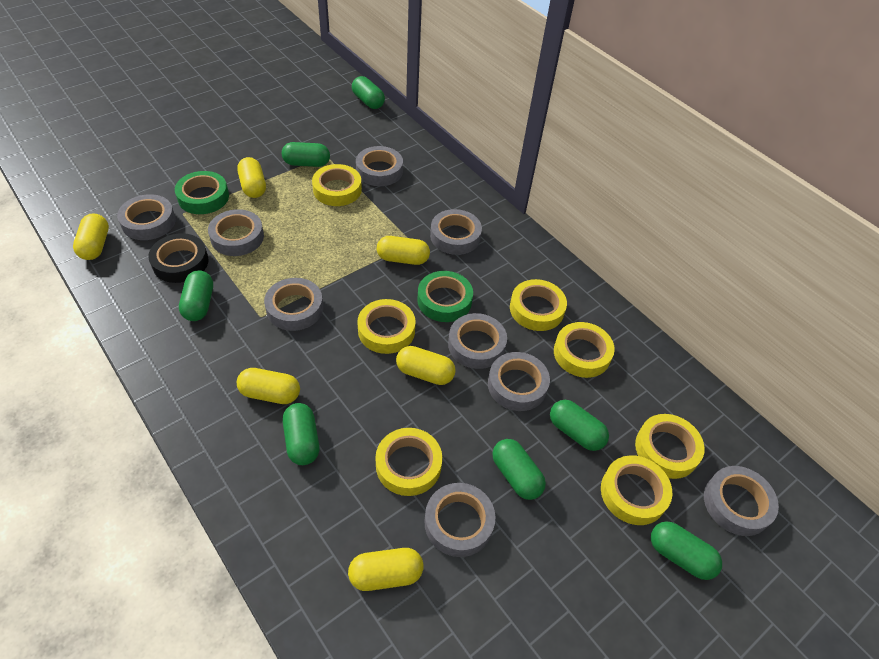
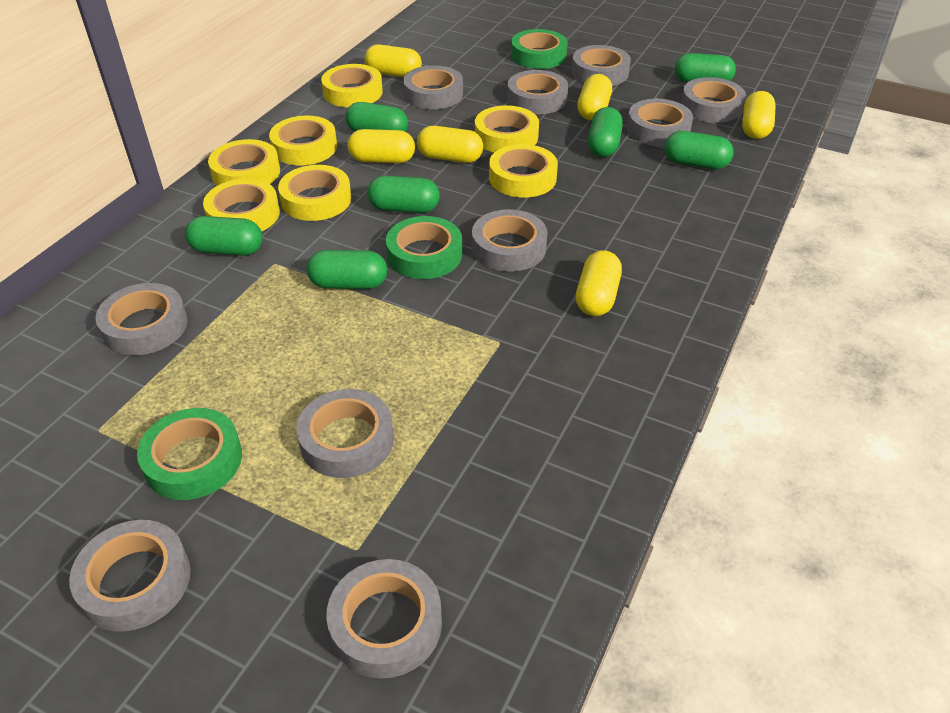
black tape: 1 -> 0
green tape: 2 -> 3
grey tape: 9 -> 10

